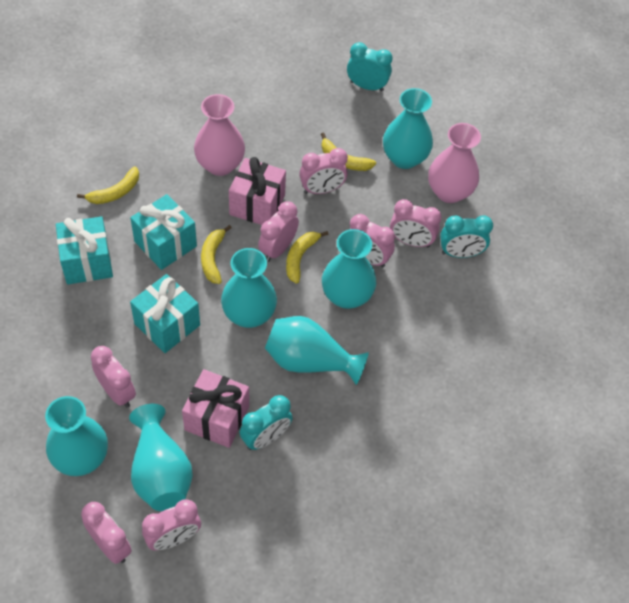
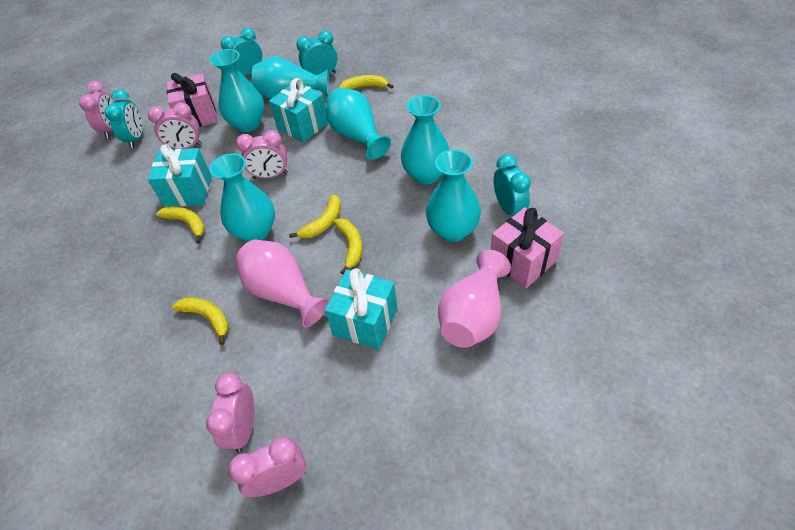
pink clock: 7 -> 5
turquoise clock: 3 -> 4
yellow banana: 4 -> 5

